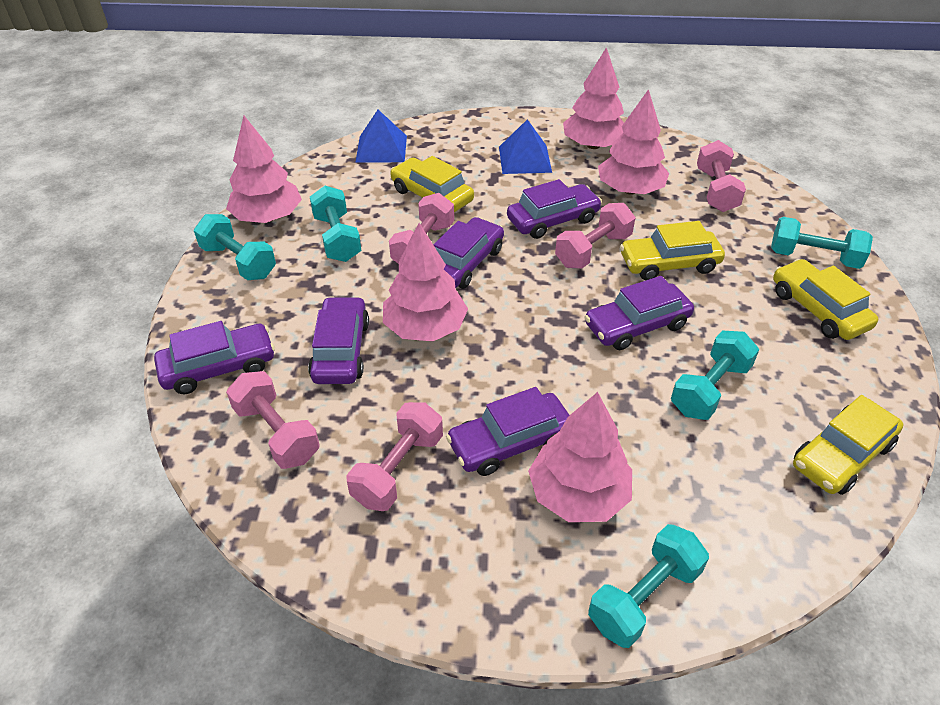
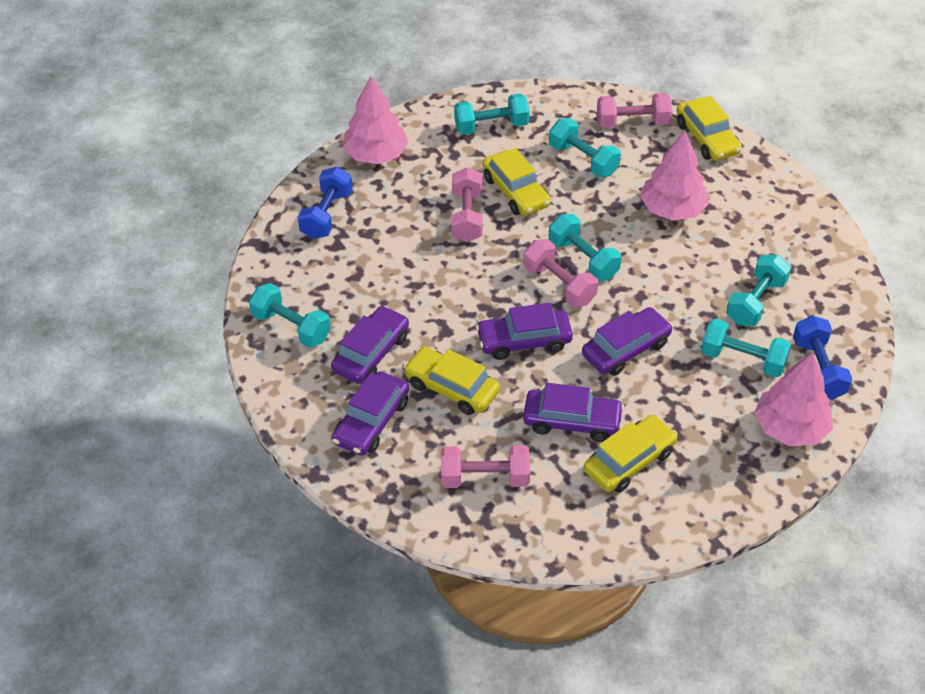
blue dumbbell: 0 -> 2
blue pyramid: 2 -> 0
pink dumbbell: 5 -> 4
pink tree: 5 -> 3
purple car: 6 -> 5
turquoise dumbbell: 5 -> 6

